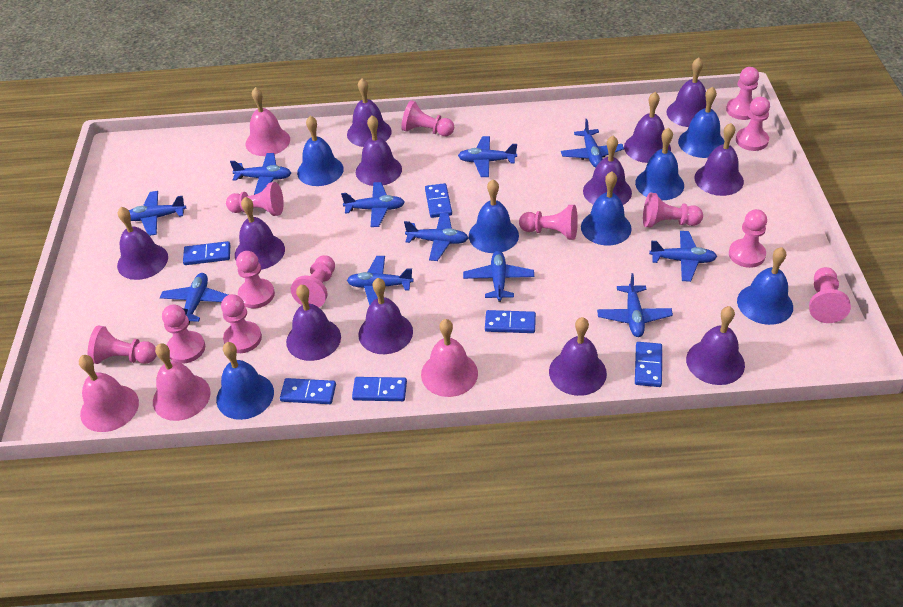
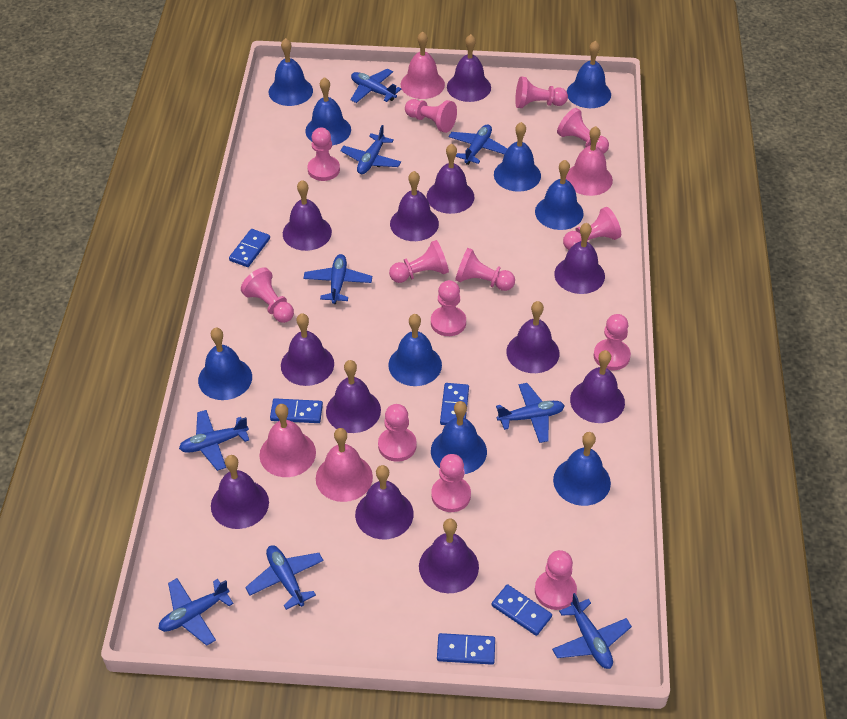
blue bell: 7 -> 9
blue domino: 6 -> 5
blue plane: 11 -> 9

